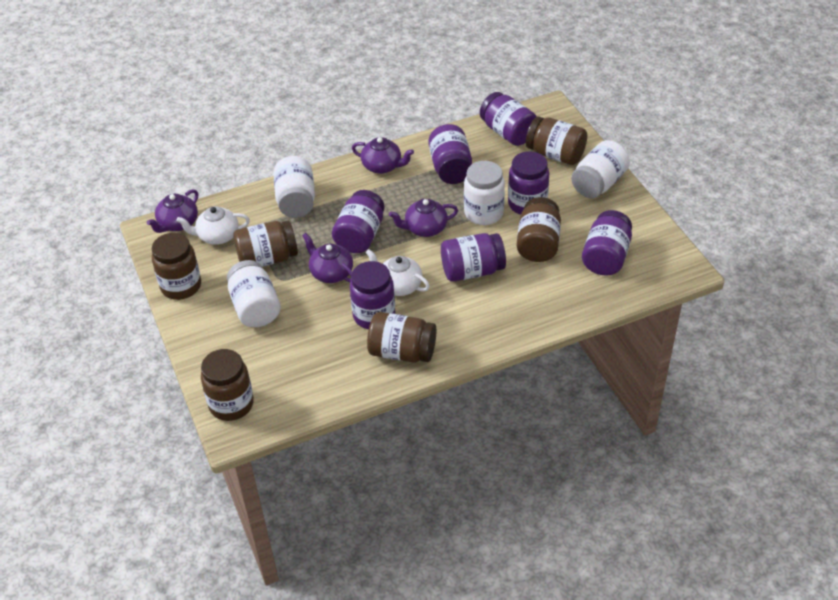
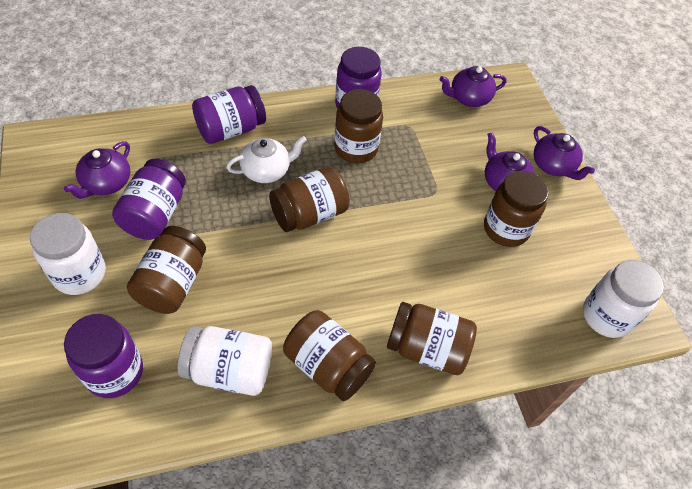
purple jar: 7 -> 4
white jar: 4 -> 3
white teapot: 2 -> 1

